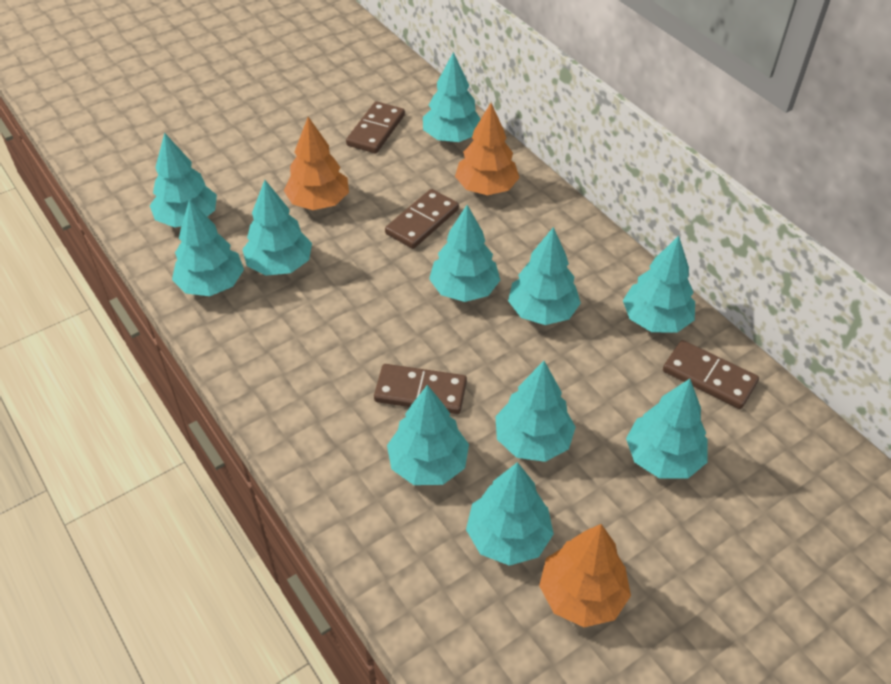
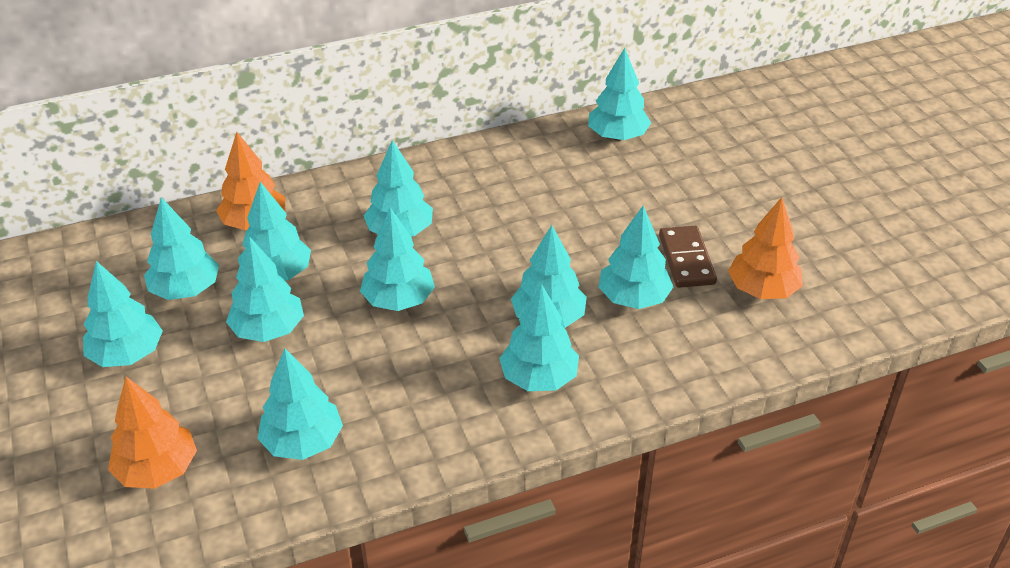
brown domino: 4 -> 1

